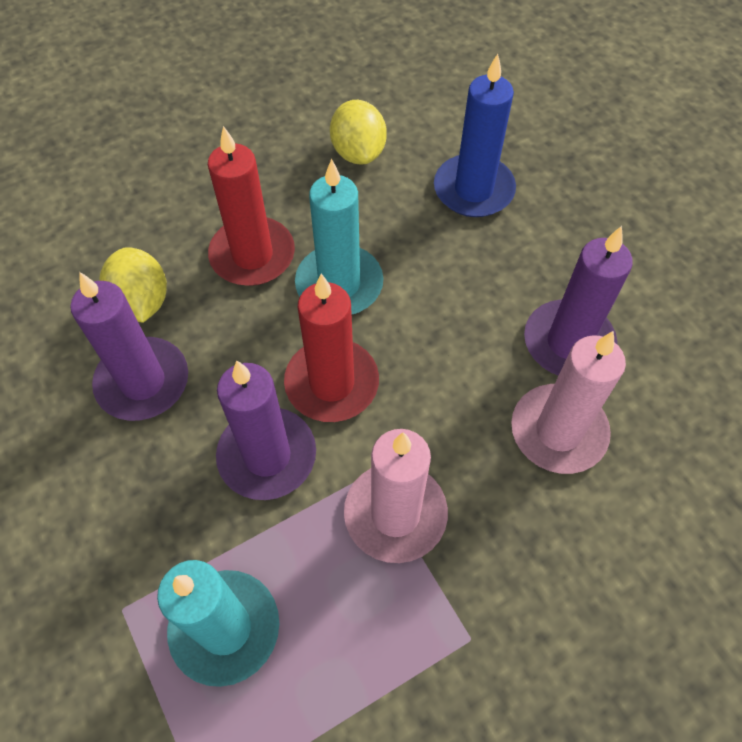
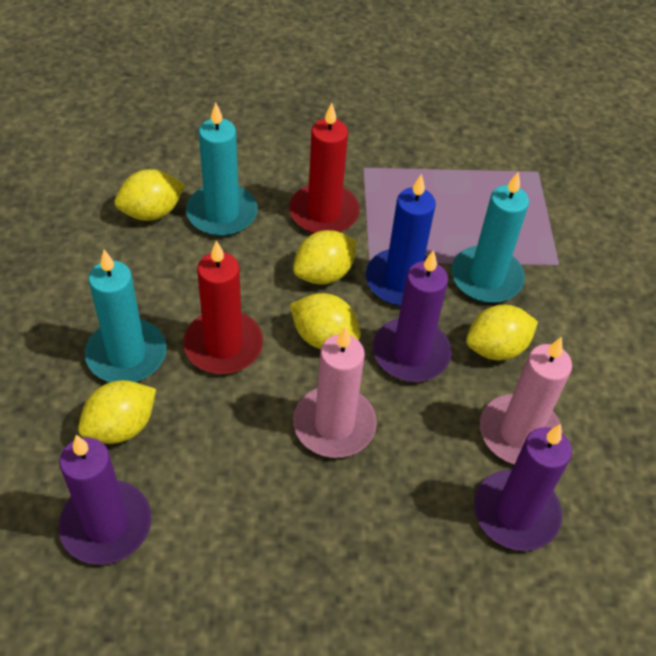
turquoise candle: 2 -> 3
yellow lemon: 2 -> 5

